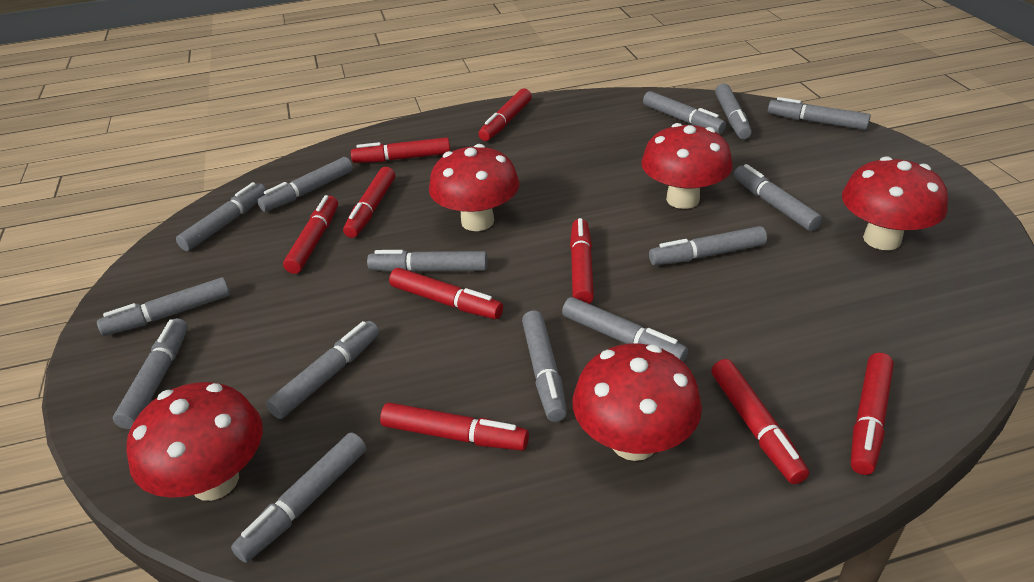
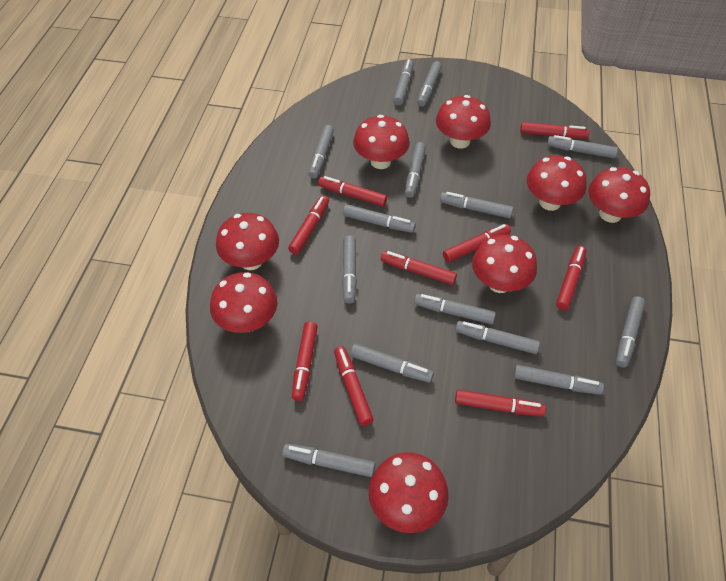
red mushroom: 5 -> 8

